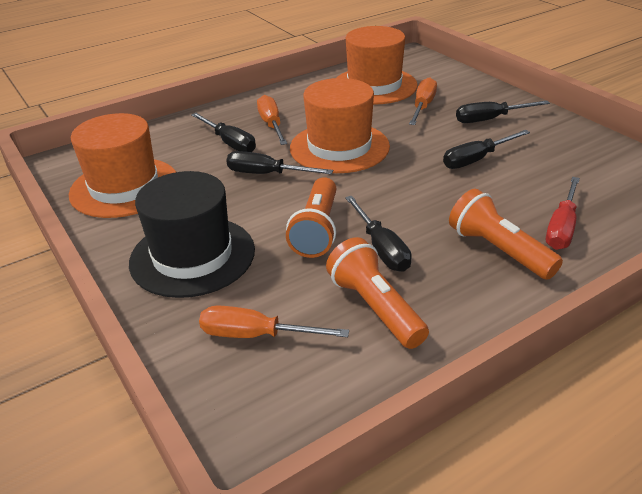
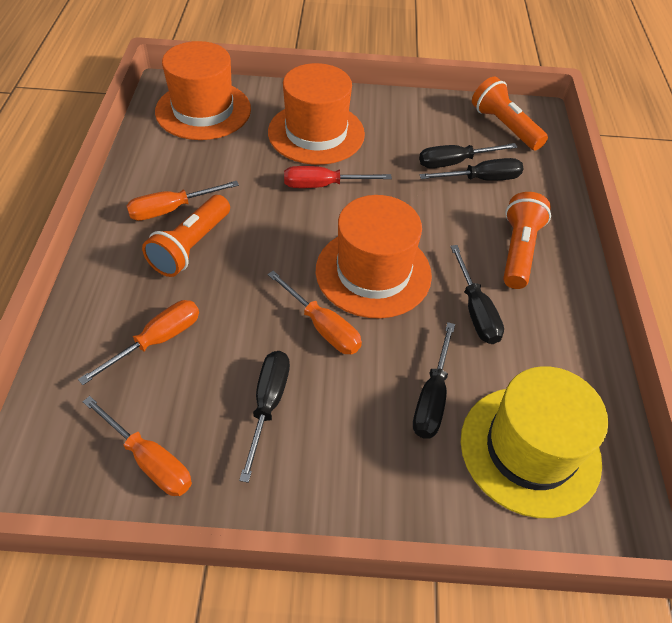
black hat: 1 -> 0
orange screwdriver: 3 -> 4
yellow hat: 0 -> 1

